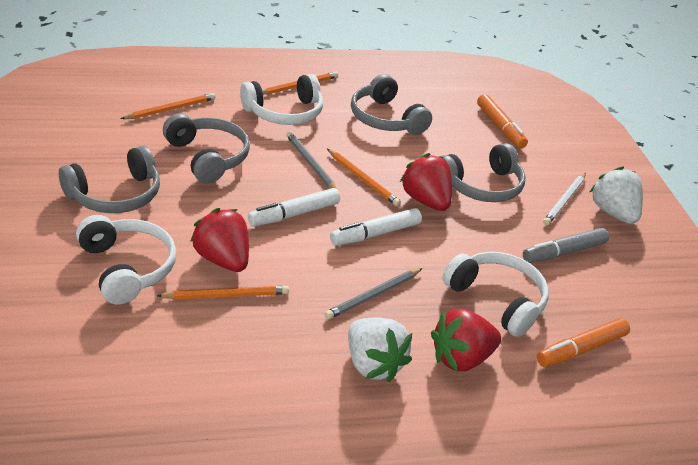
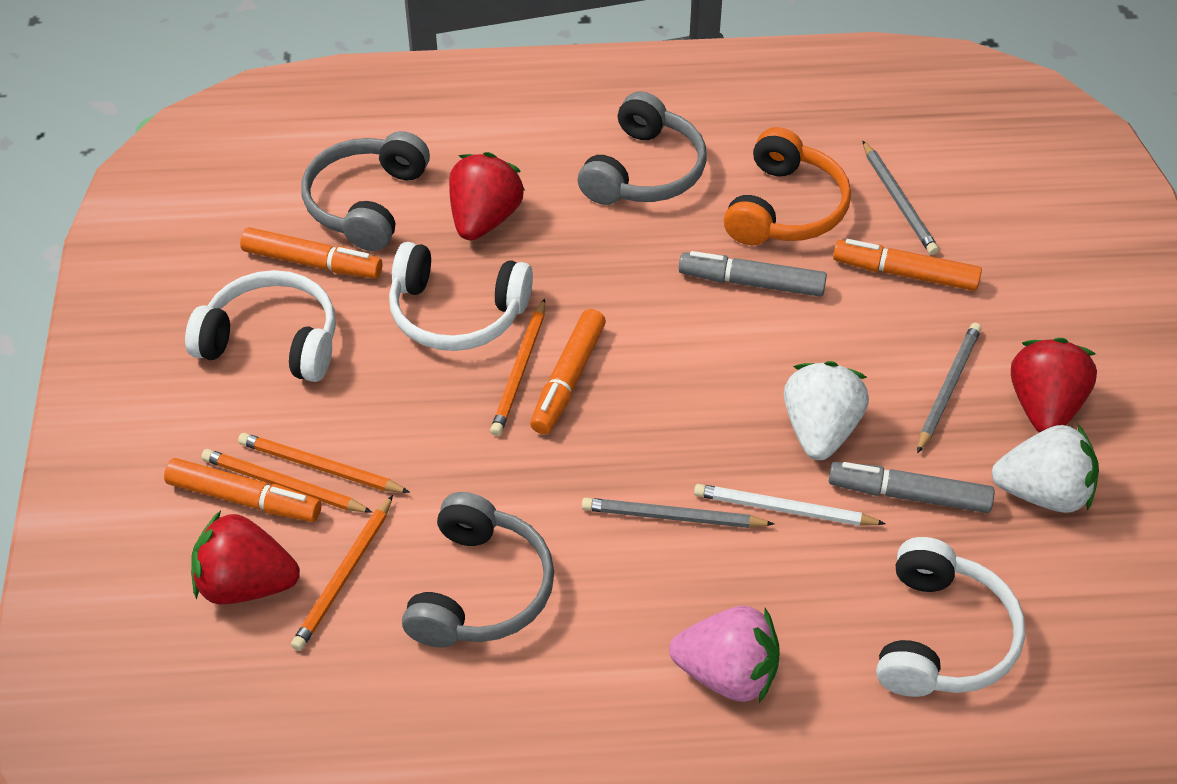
grey headphones: 4 -> 3
grey marker: 1 -> 2
grey pencil: 2 -> 3
orange headphones: 0 -> 1
orange marker: 2 -> 4
pink strawberry: 0 -> 1
white marker: 2 -> 0

